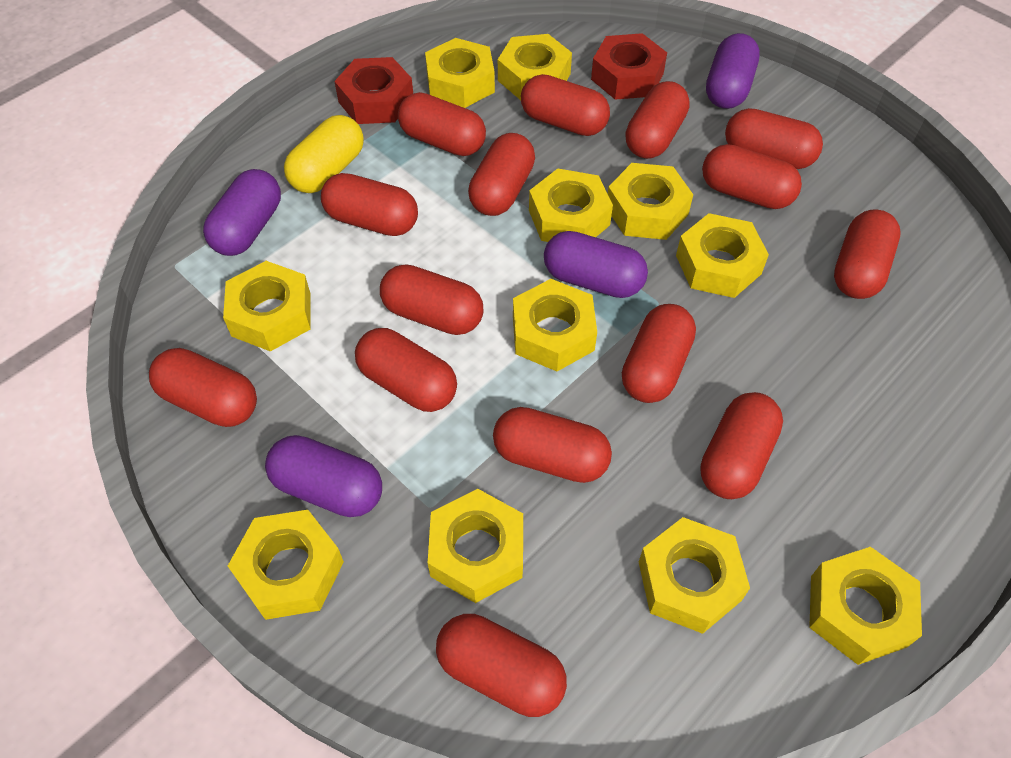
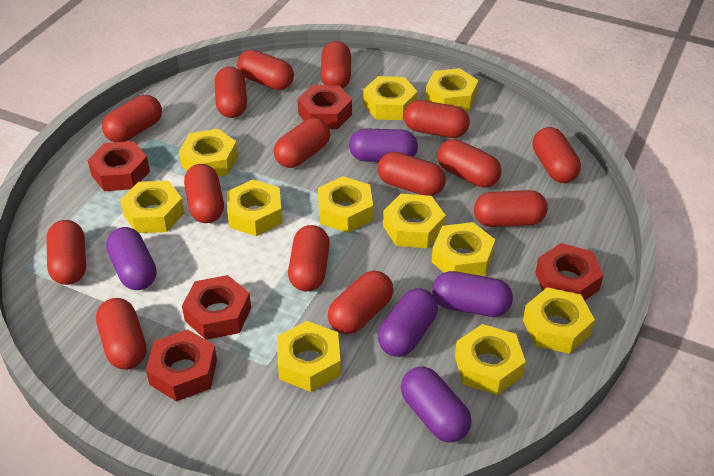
purple capsule: 4 -> 5
red nut: 2 -> 5
yellow capsule: 1 -> 0

